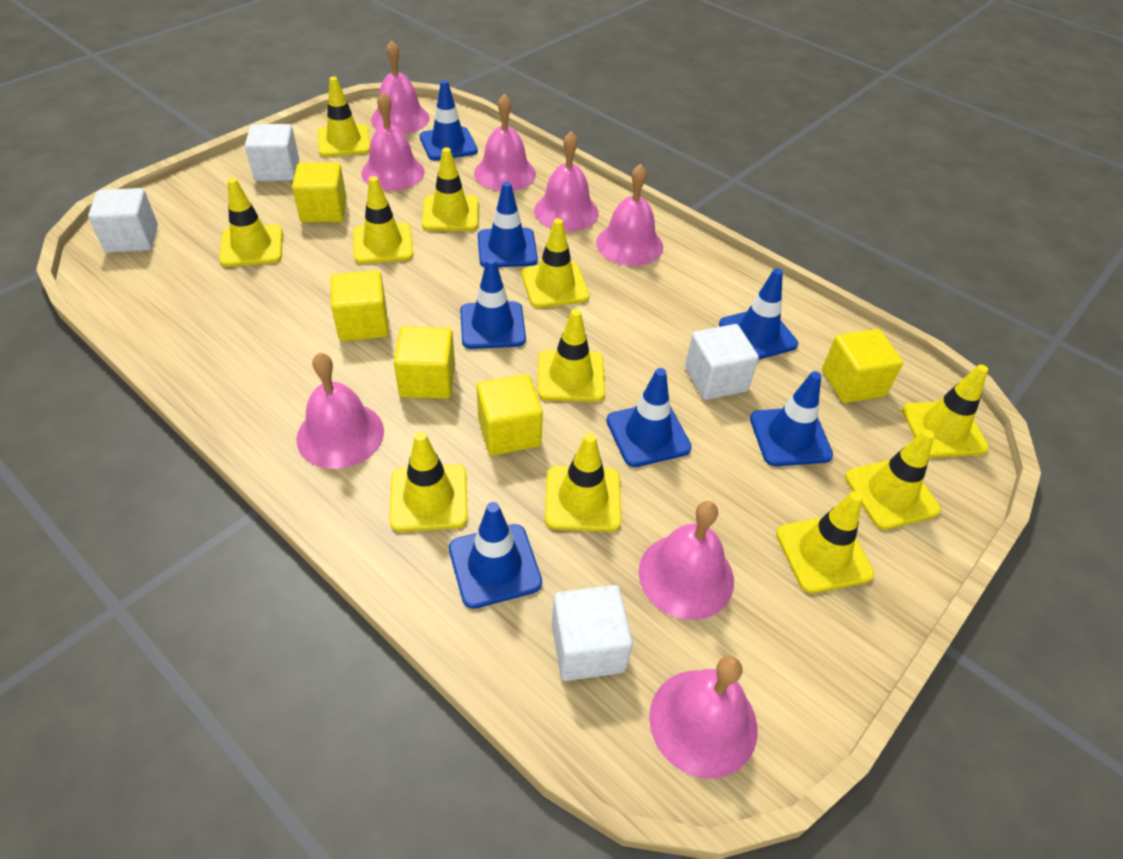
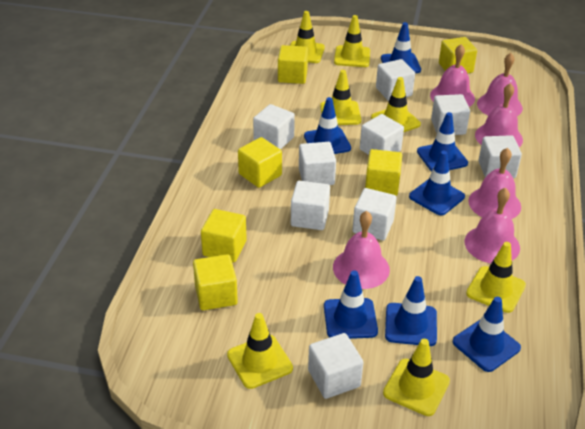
pink bell: 8 -> 6
white cube: 4 -> 9
yellow cube: 5 -> 6
yellow traffic cone: 11 -> 7

